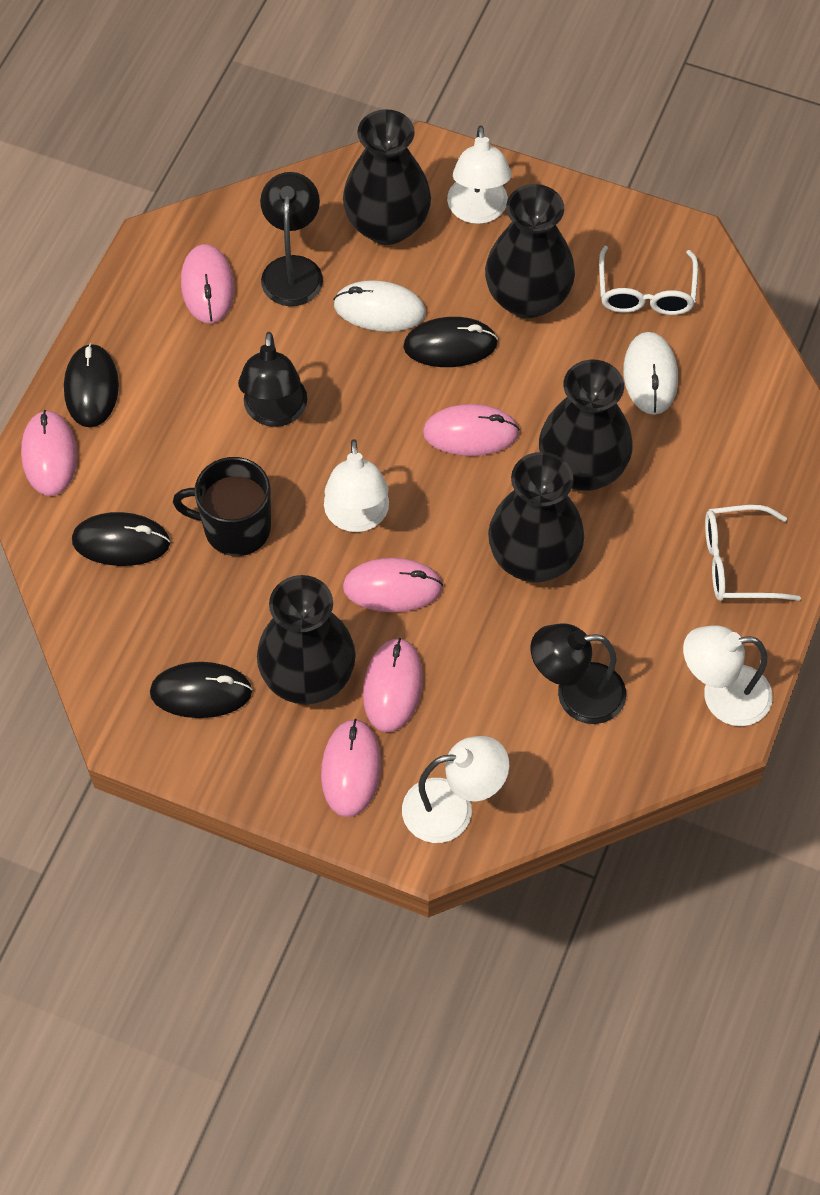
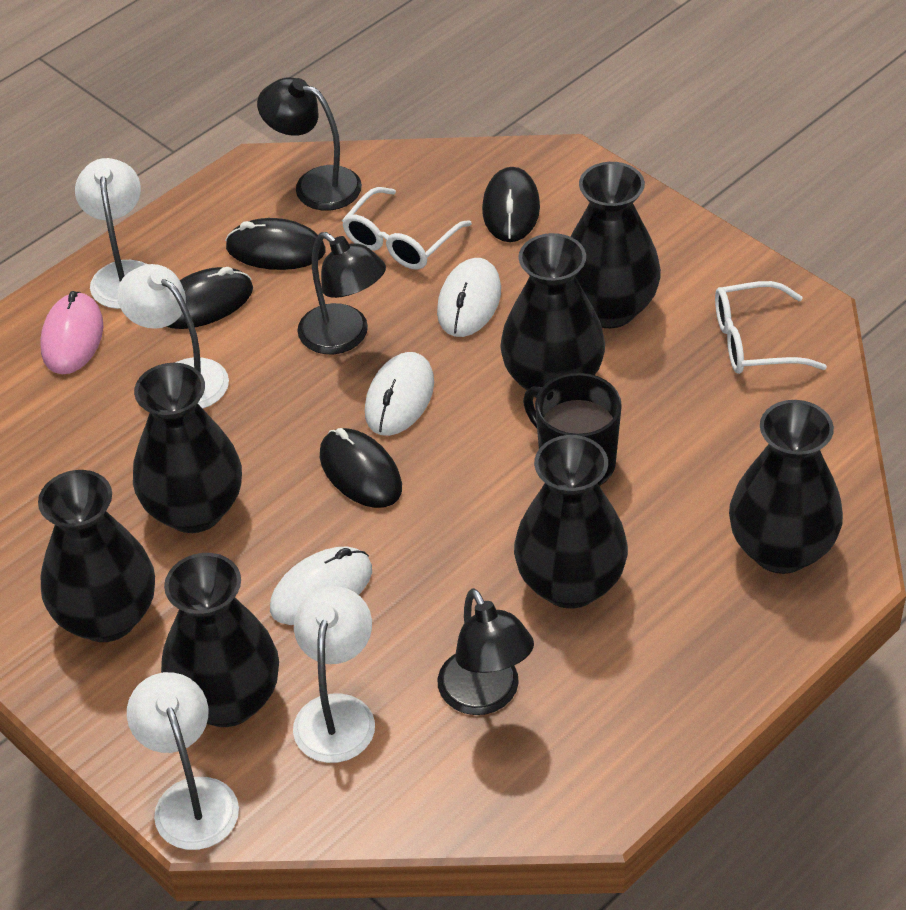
black vase: 5 -> 7
pink mouse: 6 -> 1
white mouse: 2 -> 3

